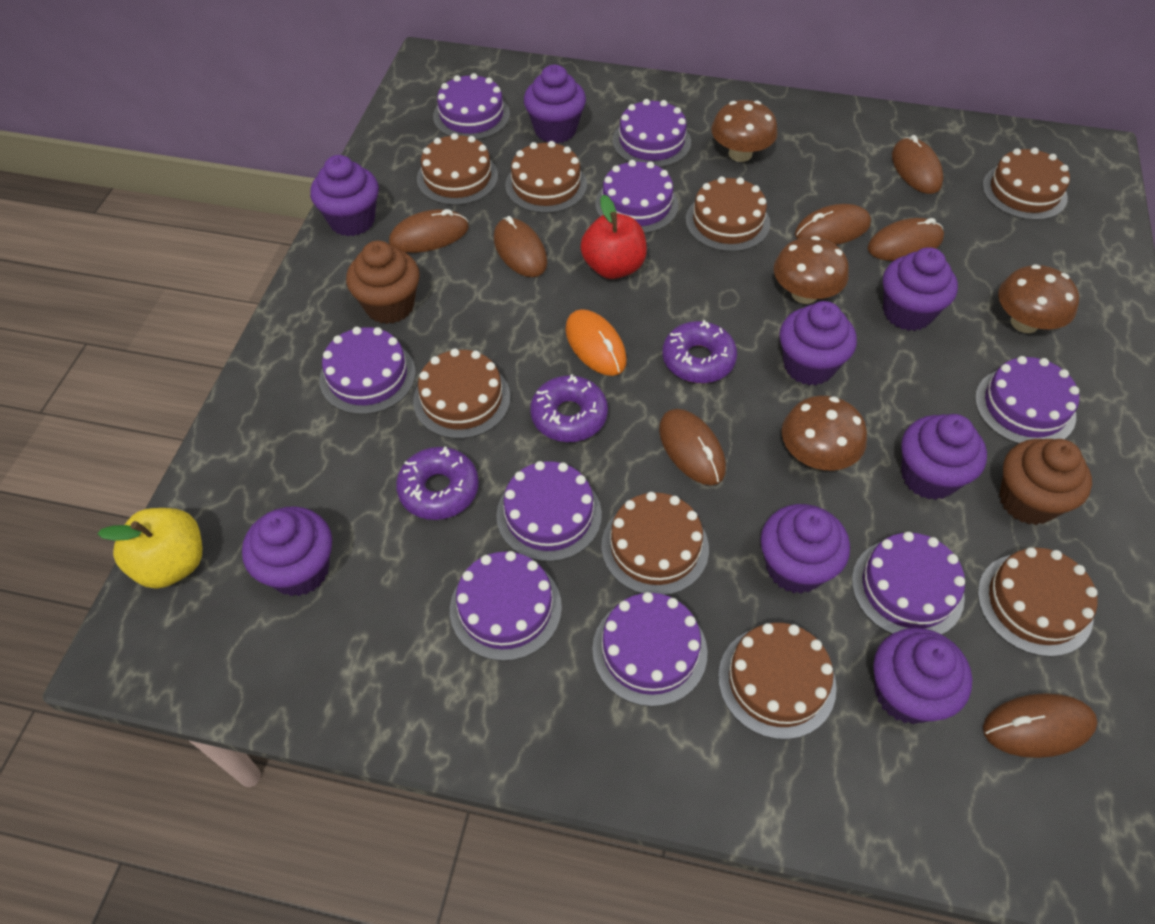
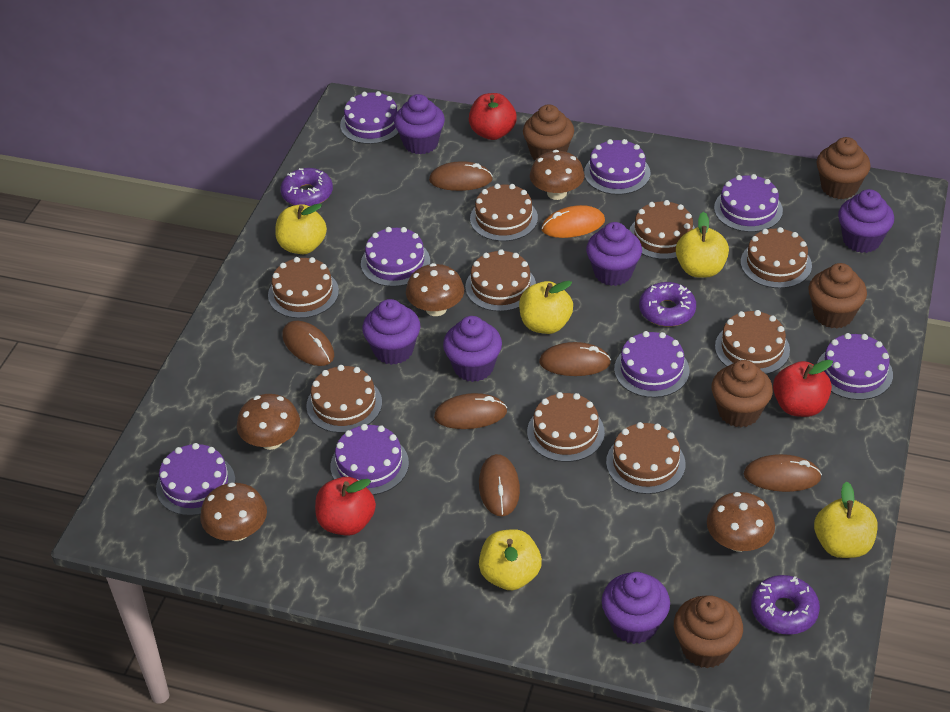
brown cake: 8 -> 9
brown cupcake: 2 -> 5
brown mouse: 7 -> 6
brown mushroom: 4 -> 5
purple cake: 9 -> 8
purple cupcake: 8 -> 6
red apple: 1 -> 3
yellow apple: 1 -> 5

